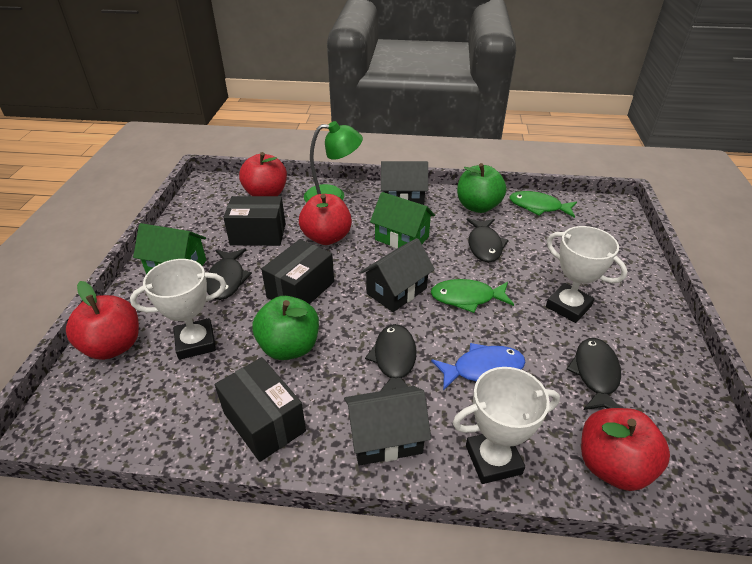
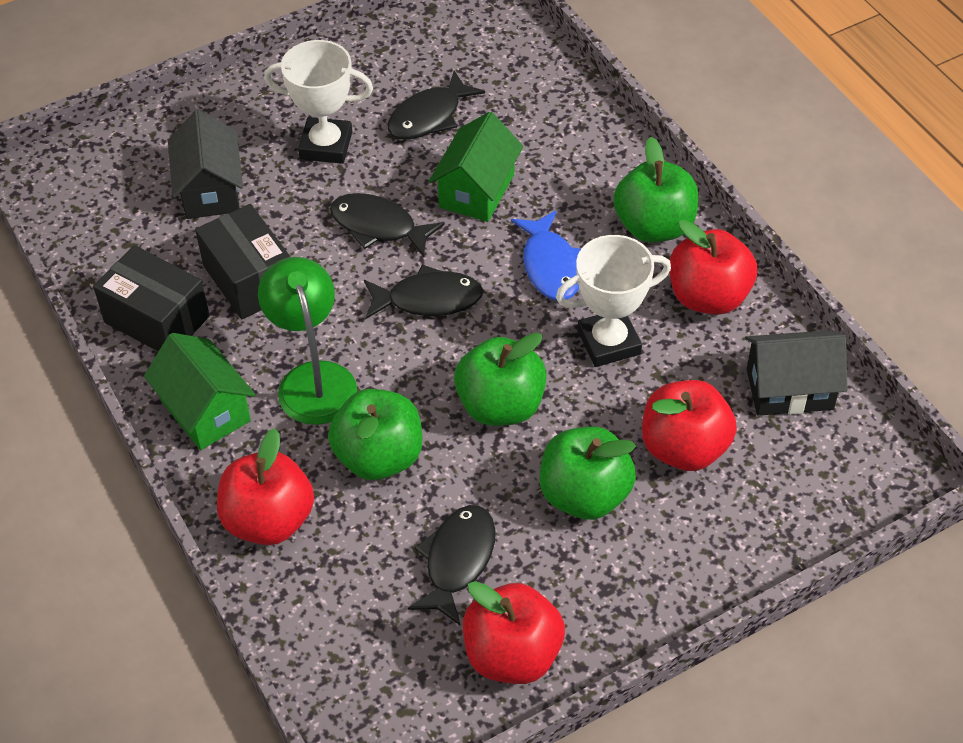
black box: 3 -> 2
black house: 3 -> 2
green apple: 2 -> 4
green fish: 2 -> 0
white trophy: 3 -> 2

